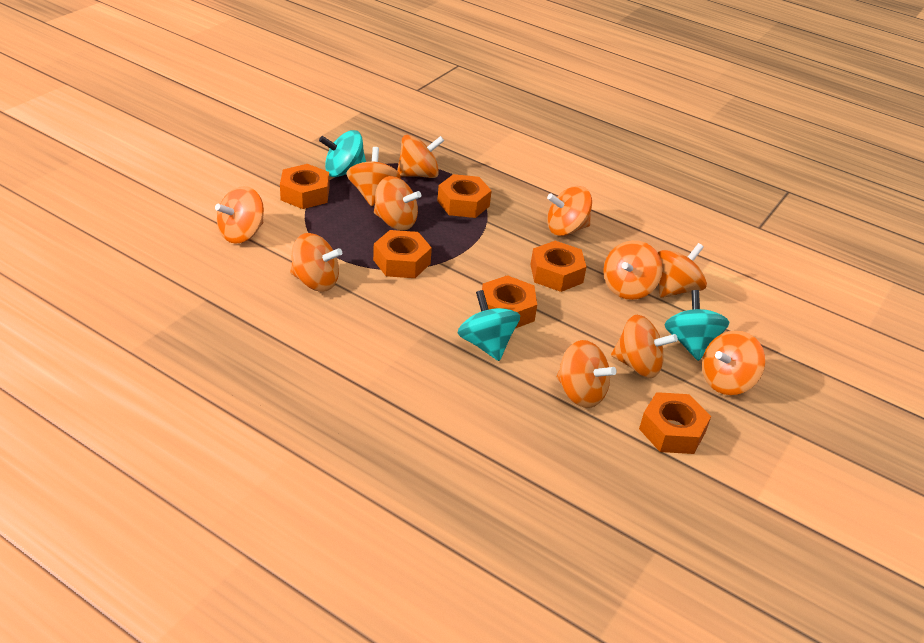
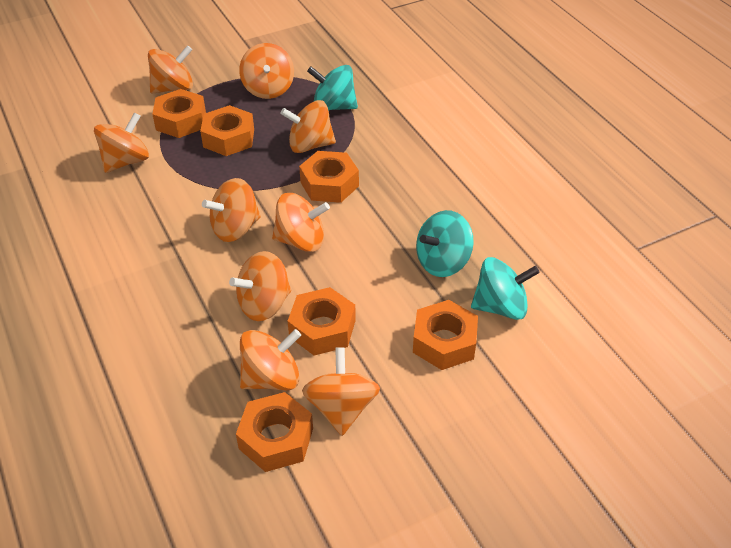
orange spinning top: 11 -> 9

